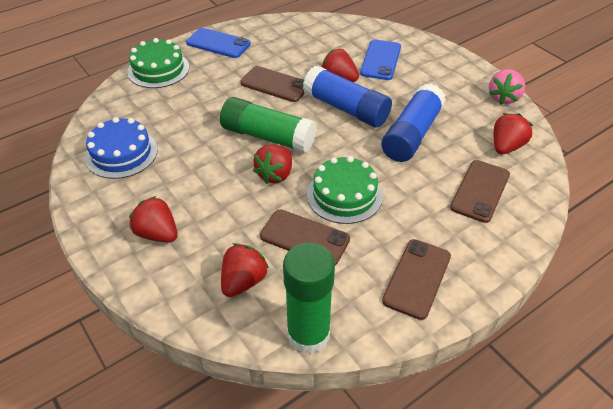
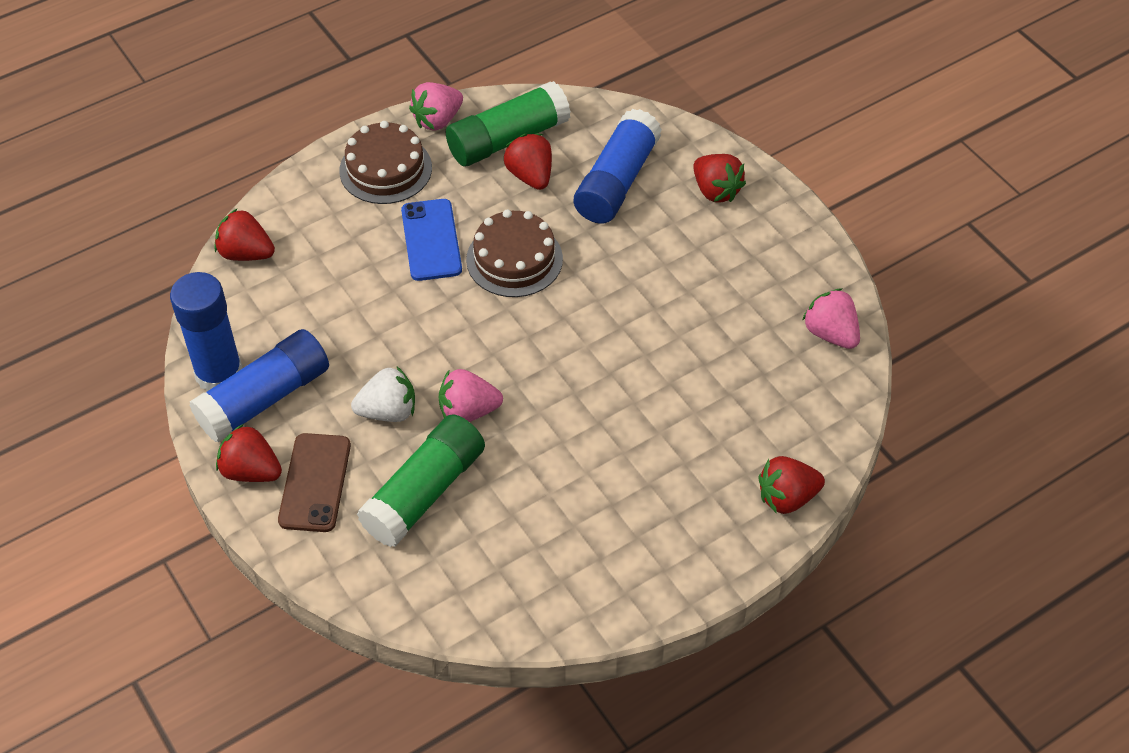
blue cake: 1 -> 0
blue glue stick: 2 -> 3
blue phone: 2 -> 1
brown cake: 0 -> 2
brown phone: 4 -> 1
green cake: 2 -> 0
pink strawberry: 1 -> 3
white strawberry: 0 -> 1

